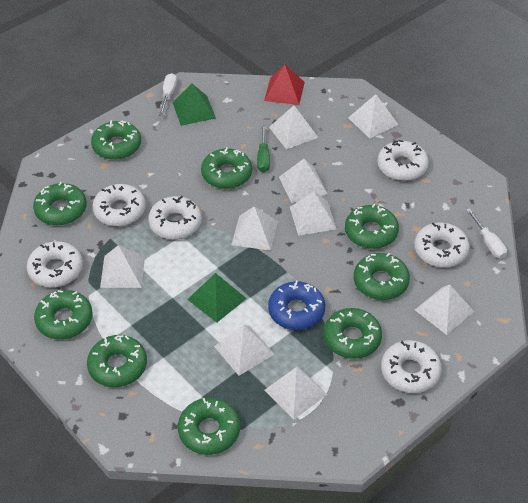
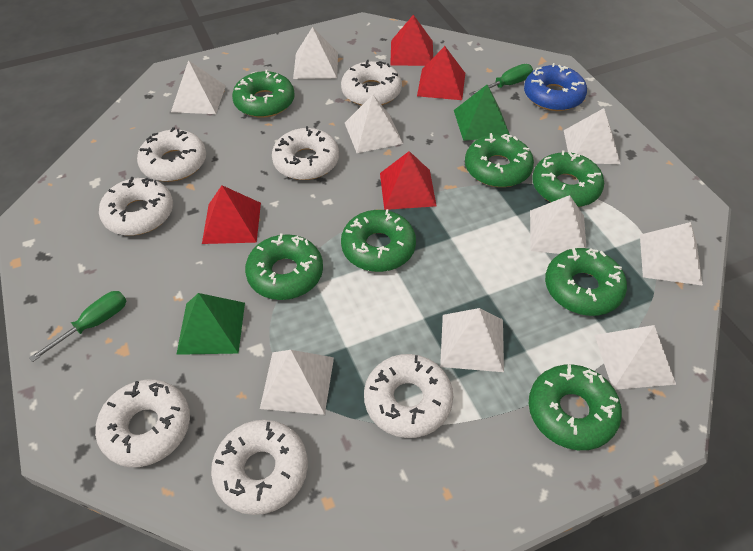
green donut: 9 -> 7
green screwdriver: 1 -> 2
red pyramid: 1 -> 4
white donut: 6 -> 7
white screwdriver: 2 -> 0

